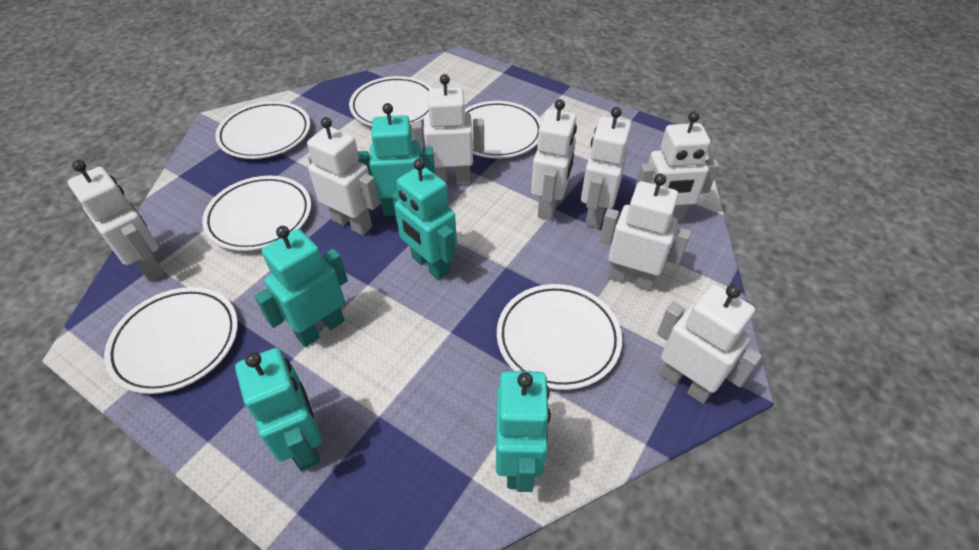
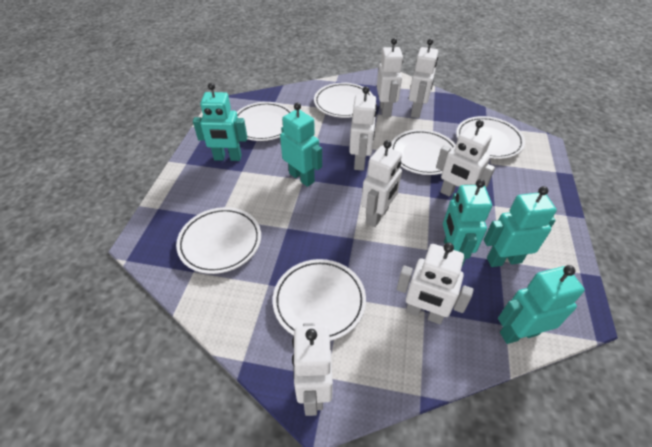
white robot: 8 -> 7

